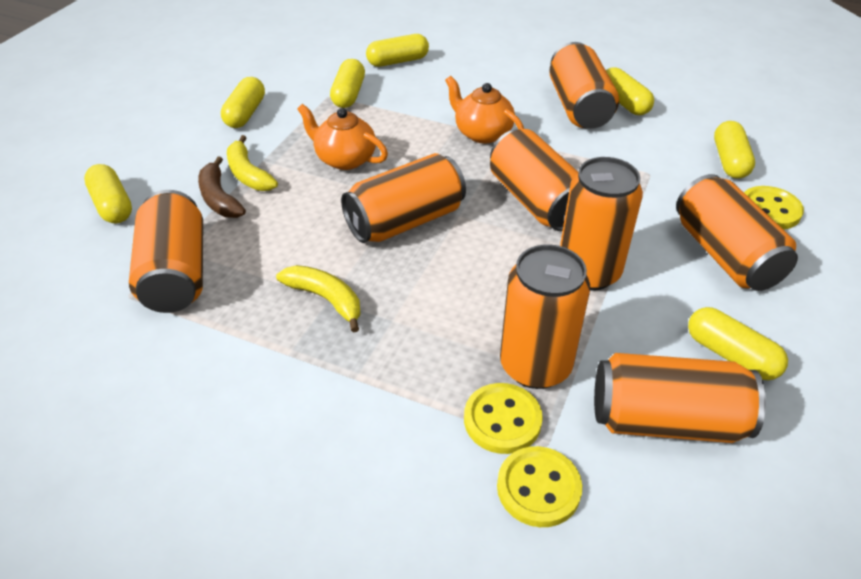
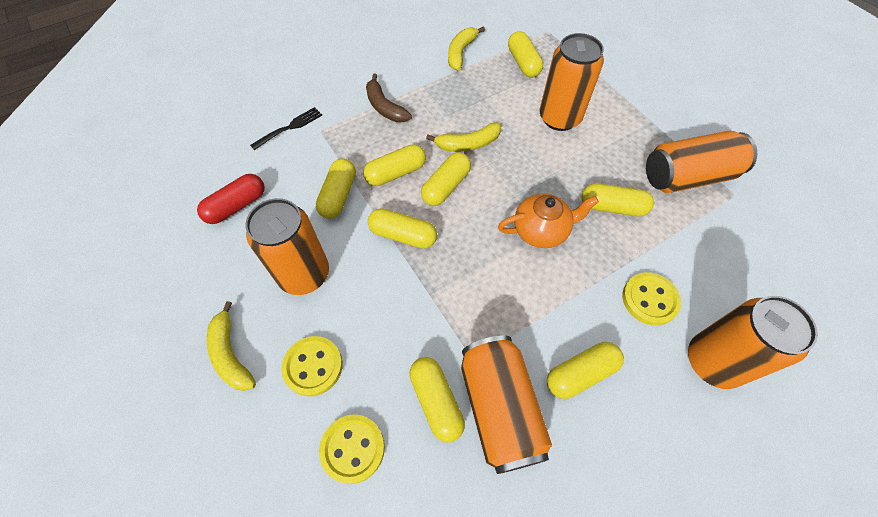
black fork: 0 -> 1
orange can: 8 -> 5
orange teapot: 2 -> 1
red capsule: 0 -> 1
yellow banana: 2 -> 3
yellow capsule: 7 -> 8

